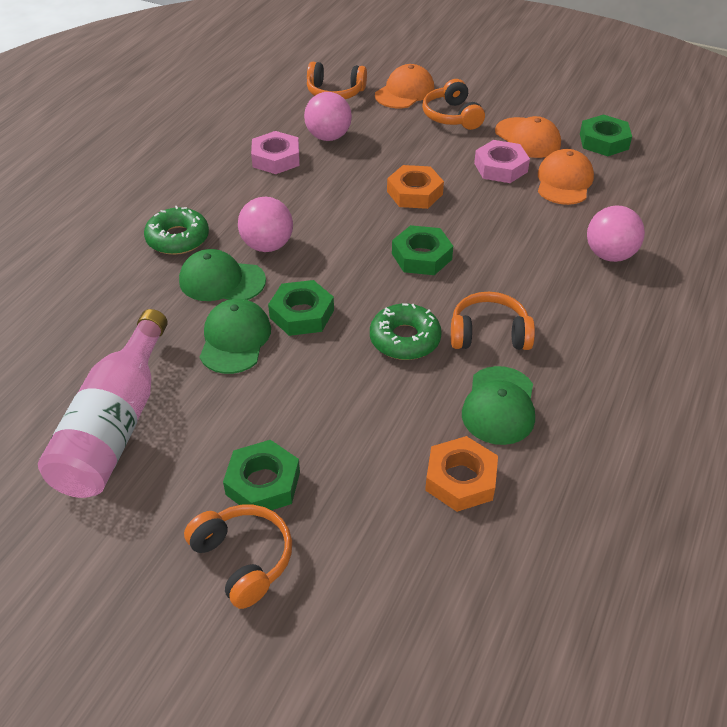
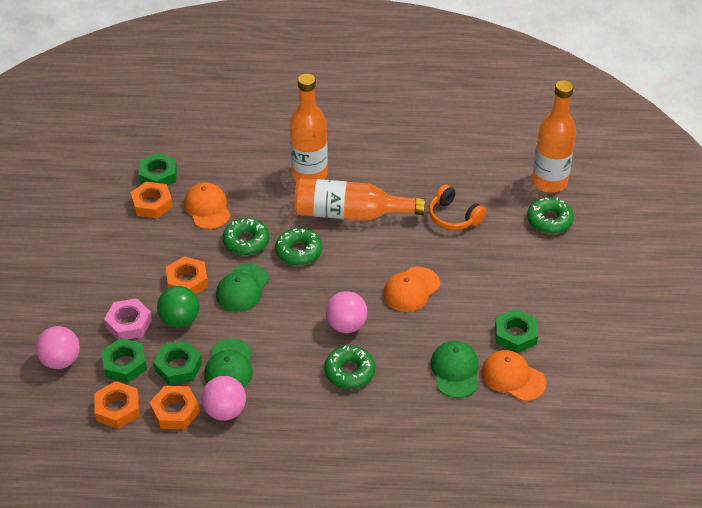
green ball: 0 -> 1
green donut: 2 -> 4
orange bottle: 0 -> 3
orange headphones: 4 -> 1
orange nut: 2 -> 4
pink bottle: 1 -> 0
pink nut: 2 -> 1

